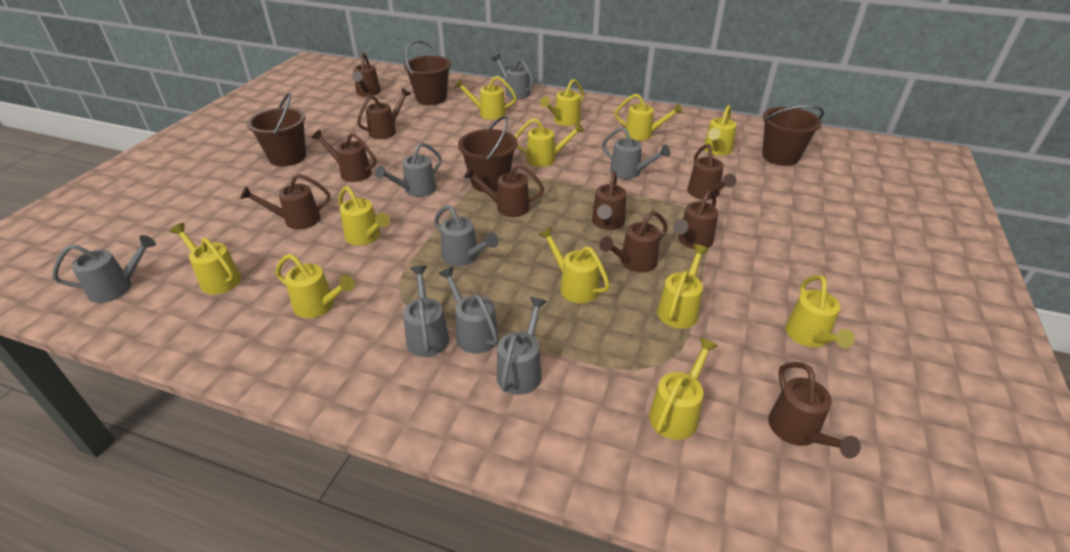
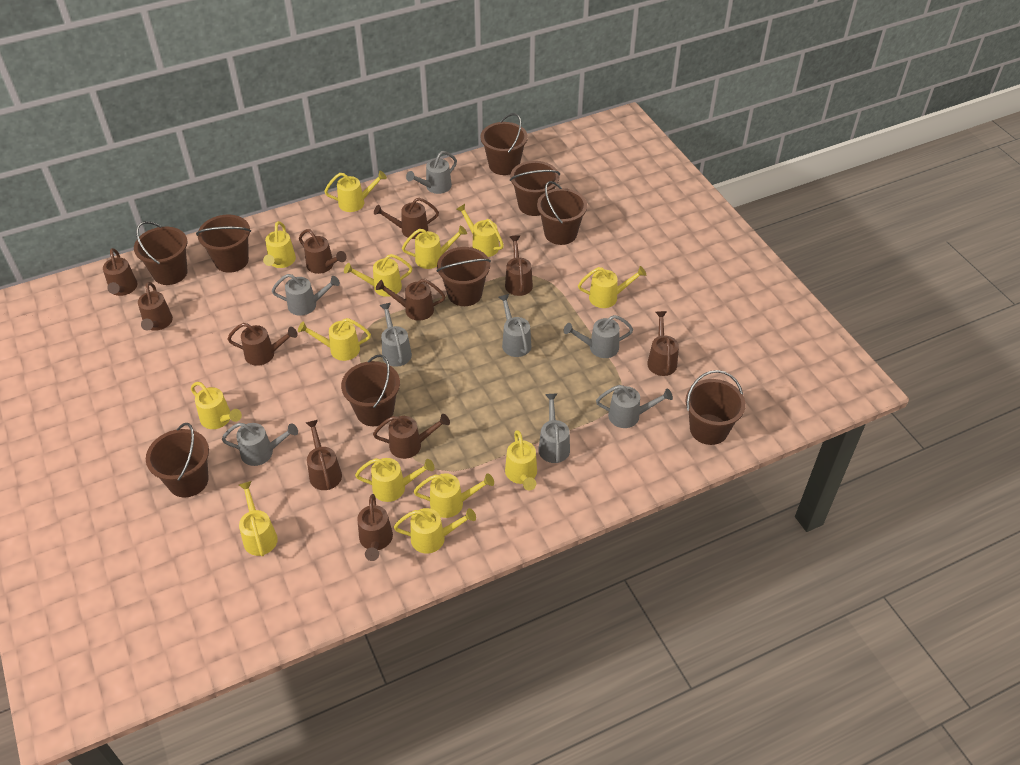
brown bucket: 4 -> 9
brown watering can: 10 -> 11
yellow watering can: 12 -> 13

